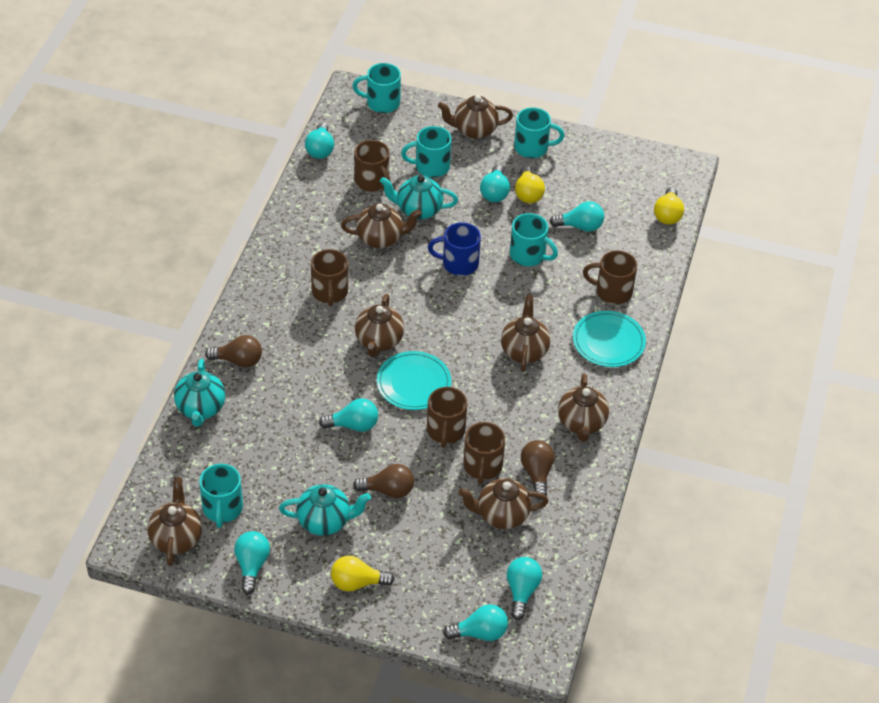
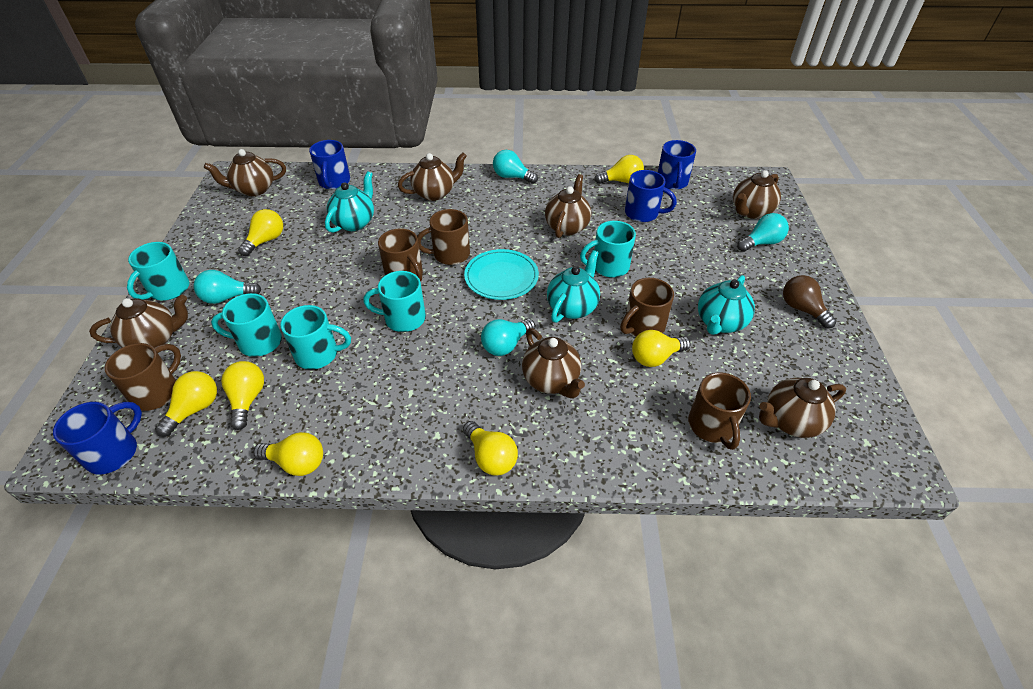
blue mug: 1 -> 4
brown light bulb: 3 -> 1
turquoise light bulb: 7 -> 4
turquoise plate: 2 -> 1
yellow light bulb: 3 -> 7

